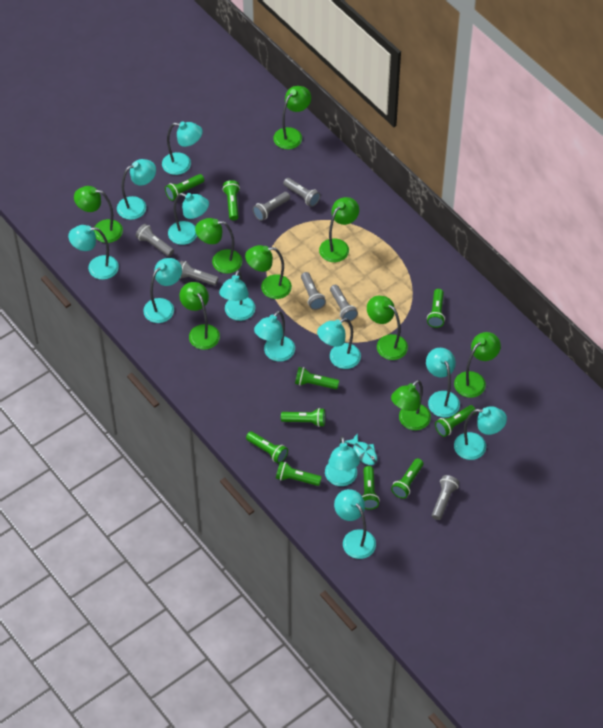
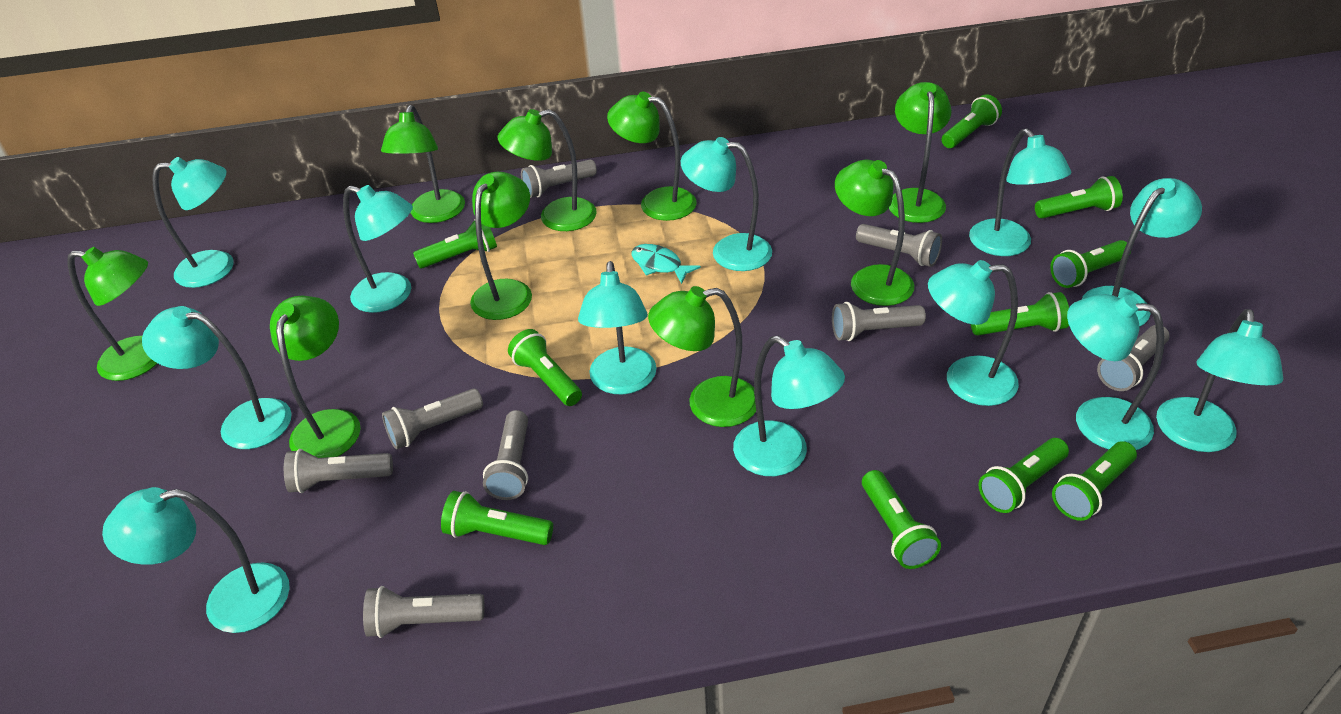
grey flashlight: 7 -> 8

